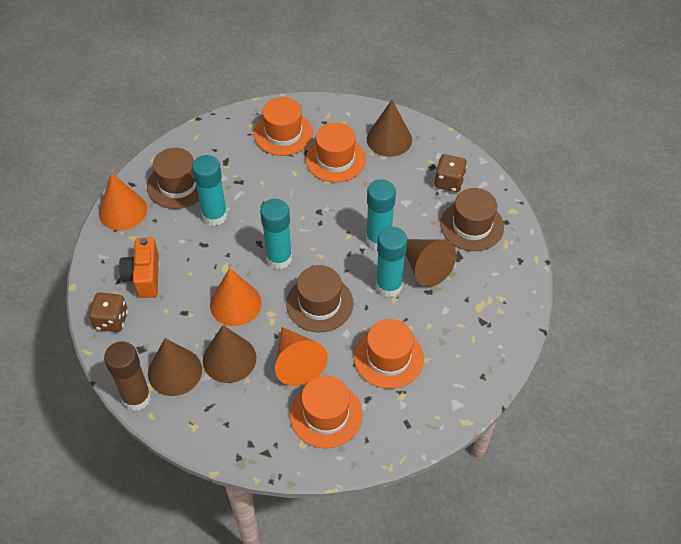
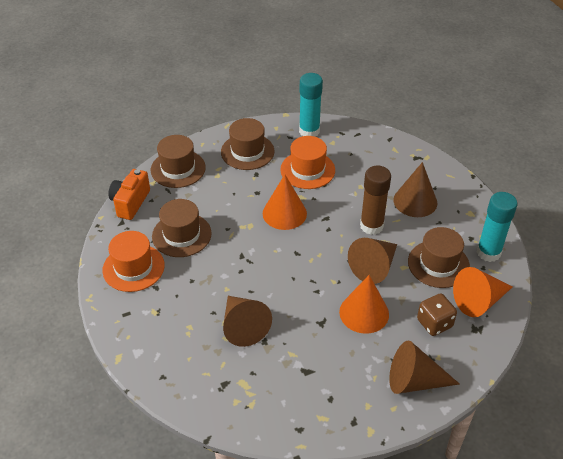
brown dice: 2 -> 1
brown hat: 3 -> 4
orange hat: 4 -> 2
turquoise glue stick: 4 -> 2

